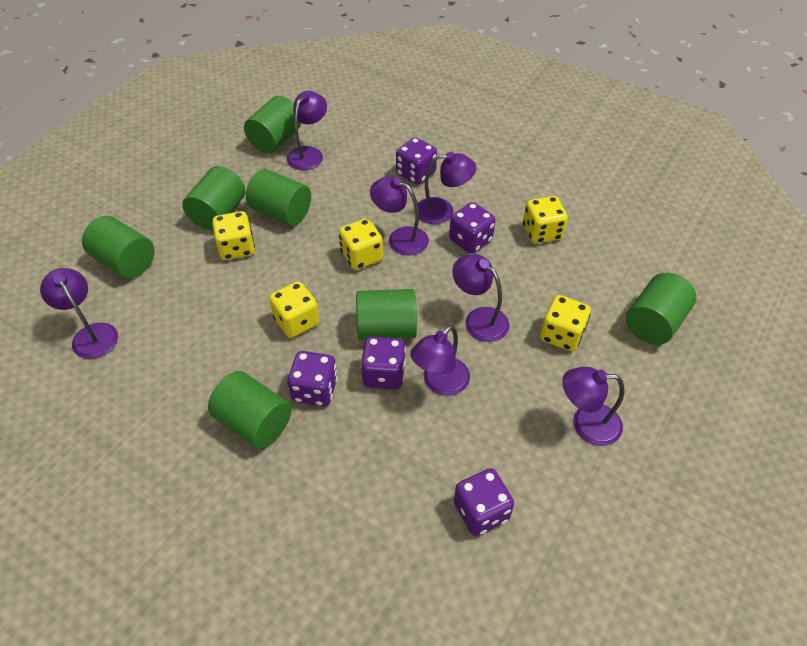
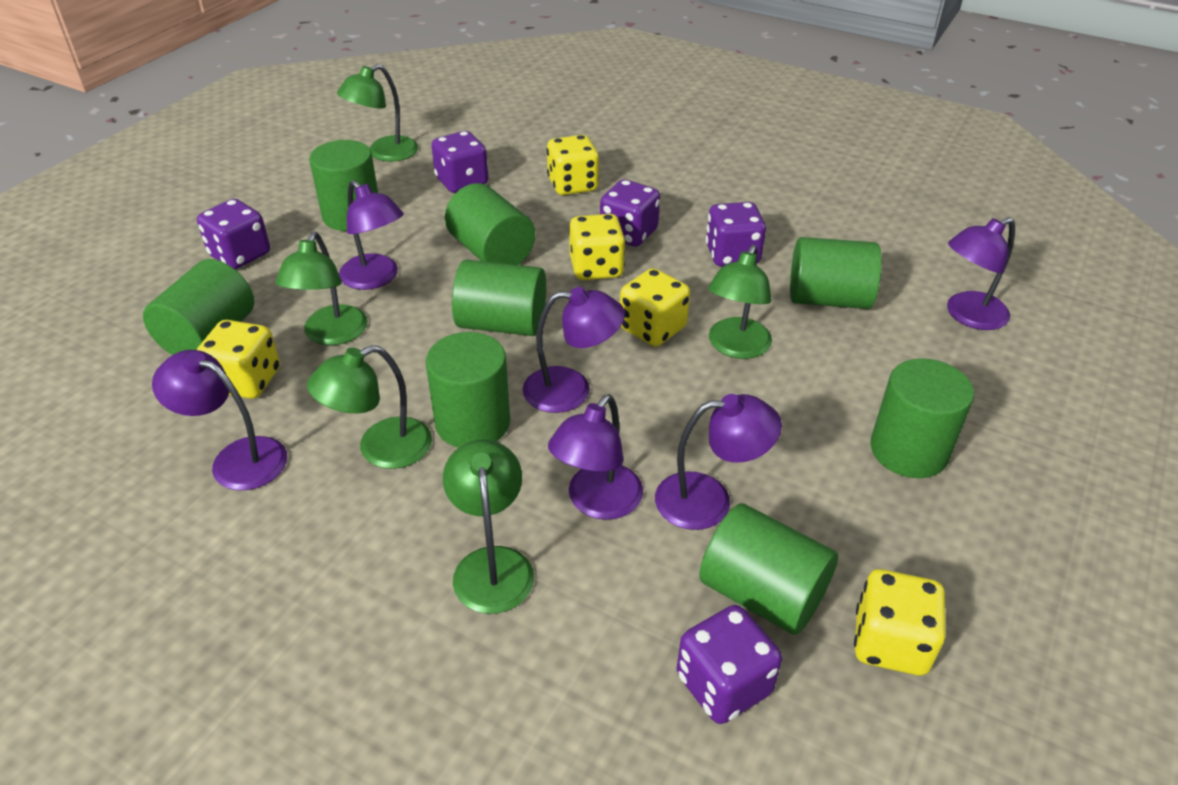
green cylinder: 7 -> 8
green lamp: 0 -> 5
purple lamp: 7 -> 6

